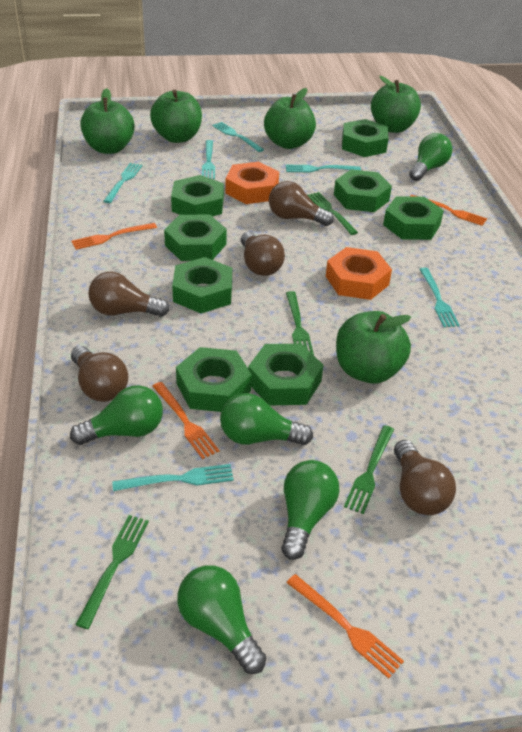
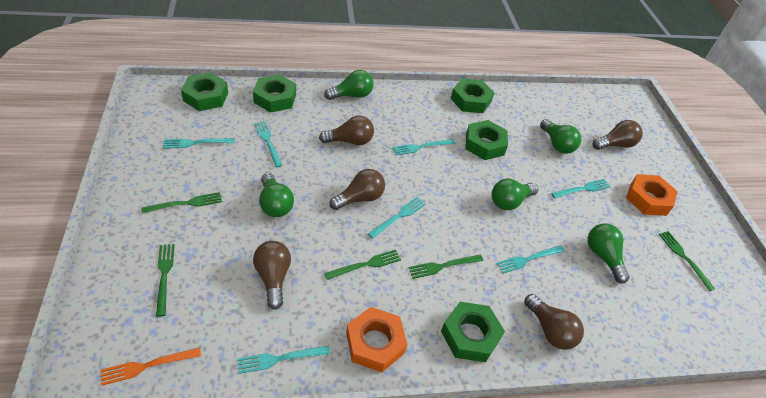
green apple: 5 -> 0
green fork: 4 -> 5
green nut: 8 -> 5
orange fork: 4 -> 1
turquoise fork: 6 -> 7

